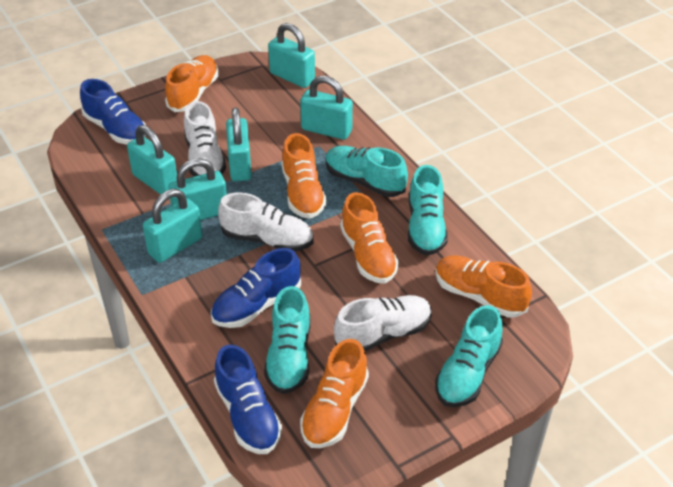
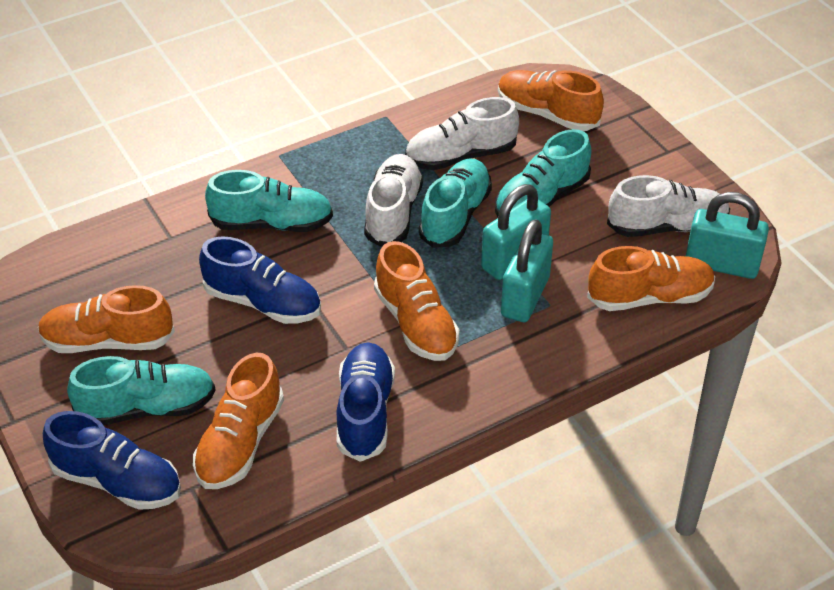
turquoise padlock: 6 -> 3

